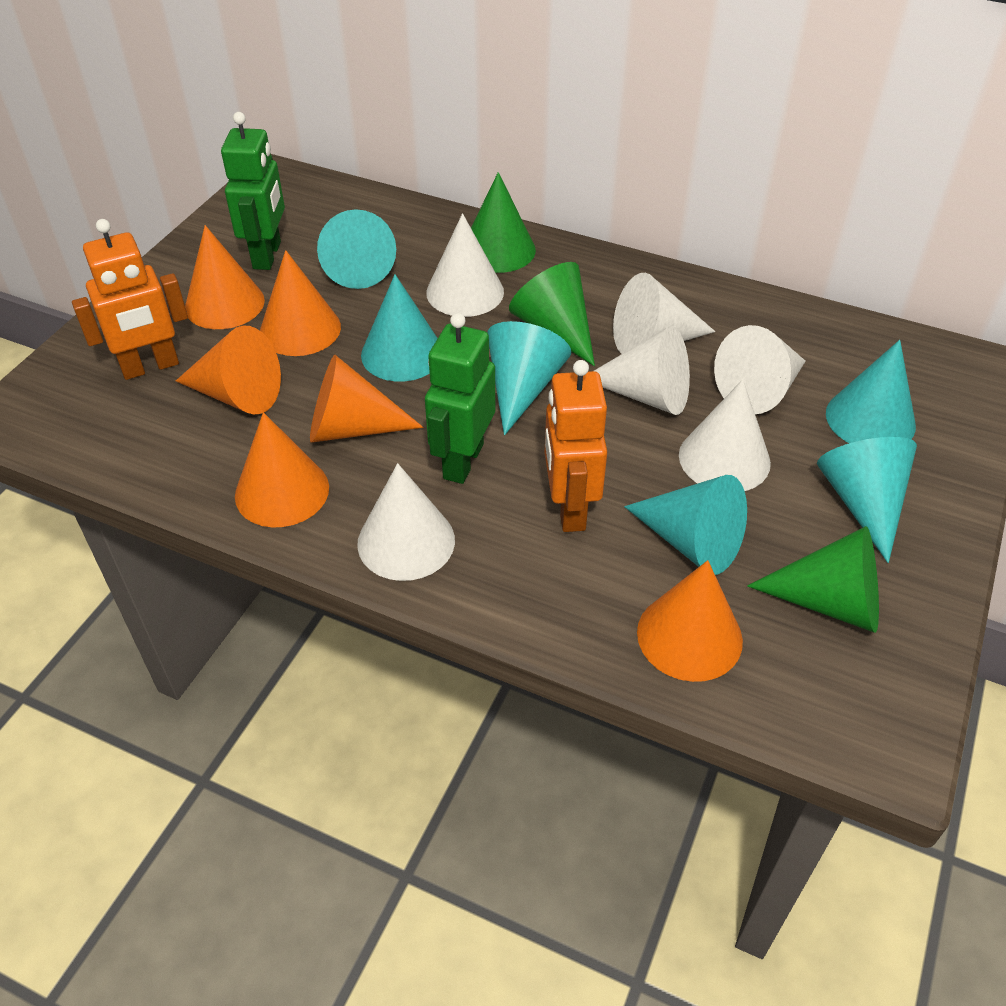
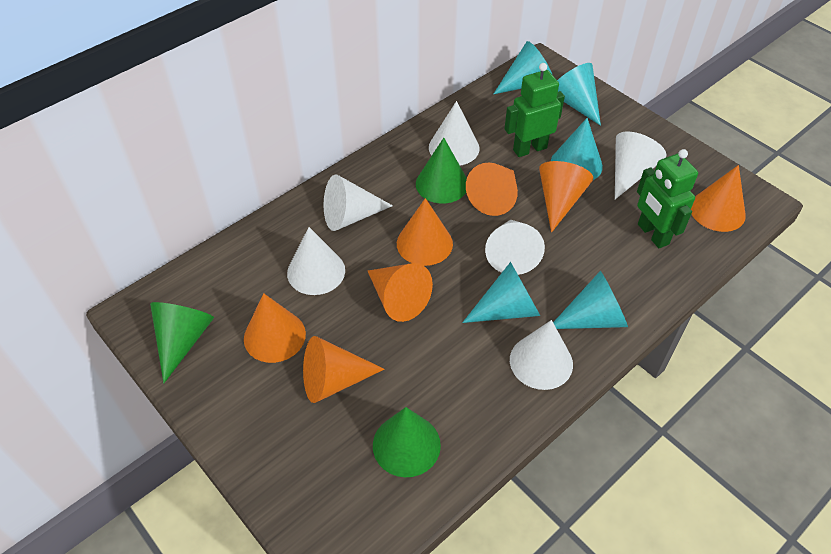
orange cone: 6 -> 7
orange robot: 2 -> 0
turquoise cone: 6 -> 5

